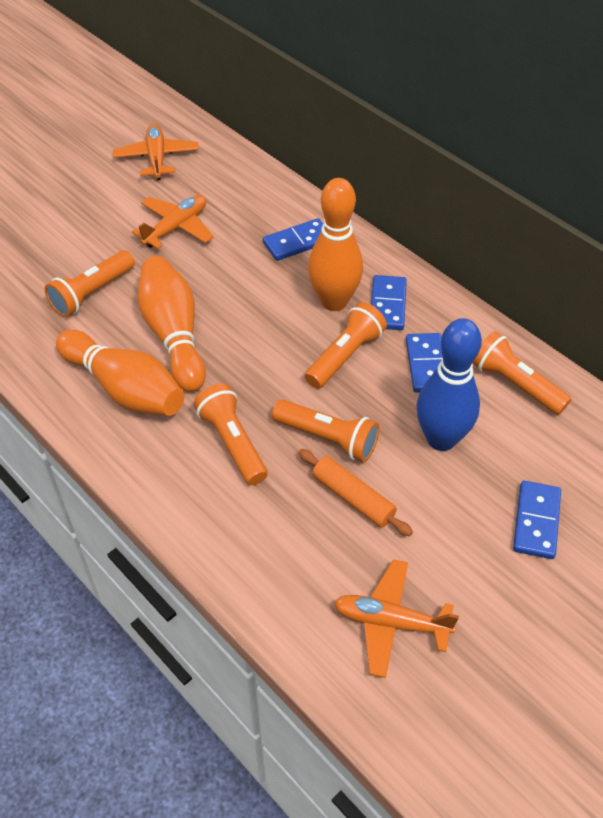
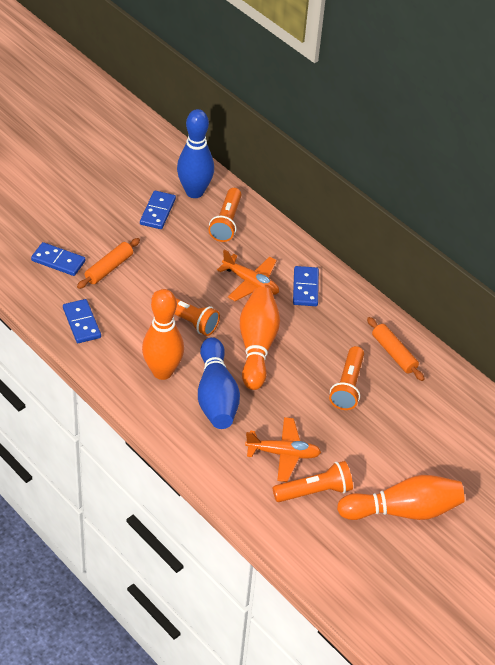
blue bowling pin: 1 -> 2
orange flashlight: 5 -> 4
orange plane: 3 -> 2
orange rolling pin: 1 -> 2

